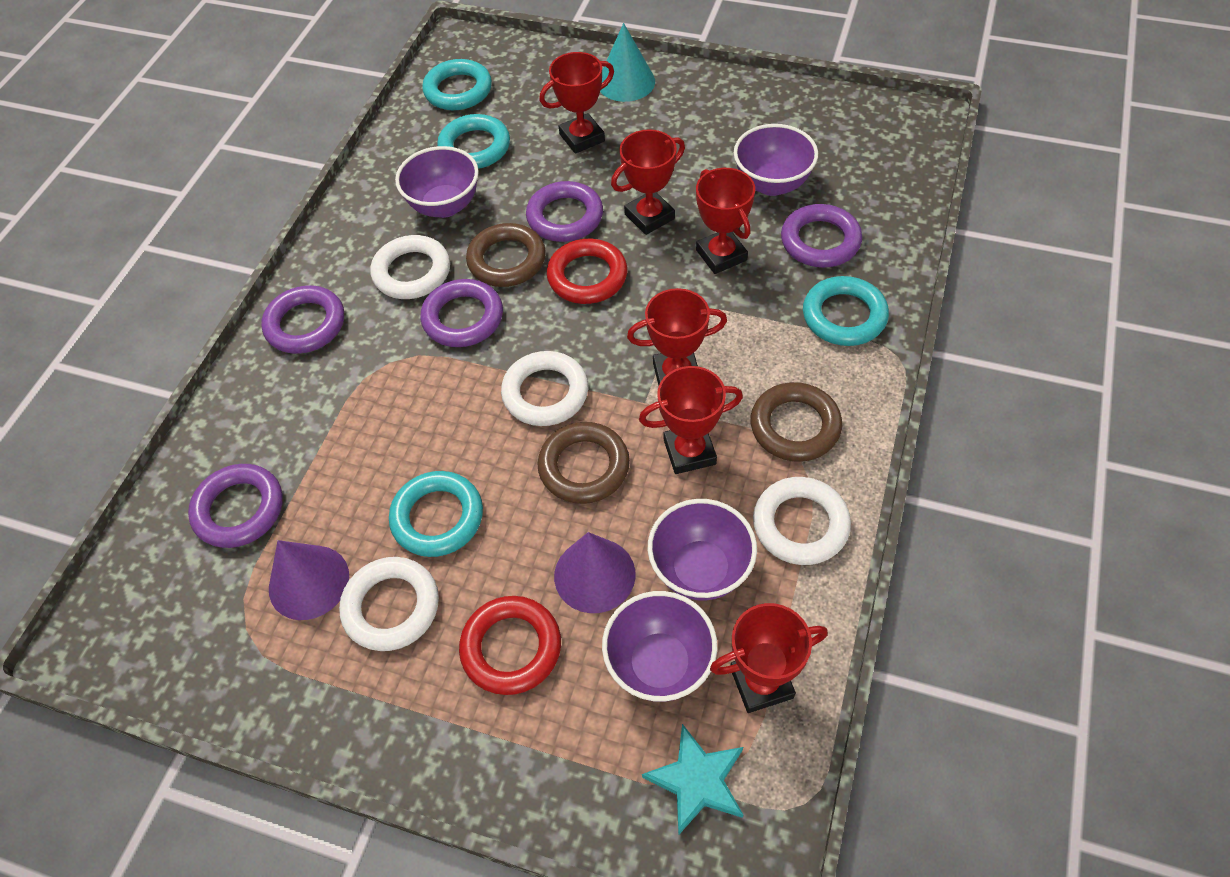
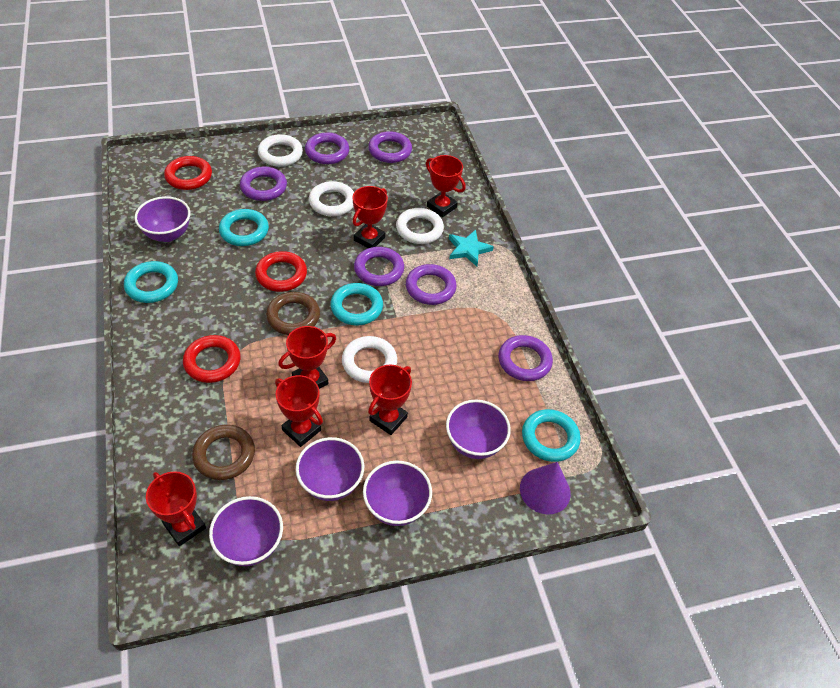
brown ring: 3 -> 2
purple bowl: 4 -> 5
purple cone: 2 -> 1
purple ring: 5 -> 6
red ring: 2 -> 3
turquoise cone: 1 -> 0

